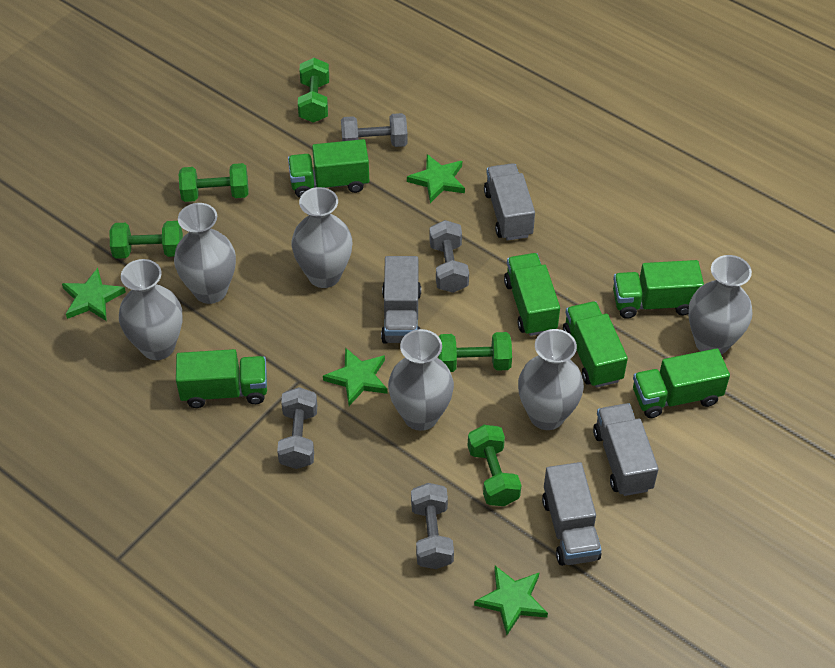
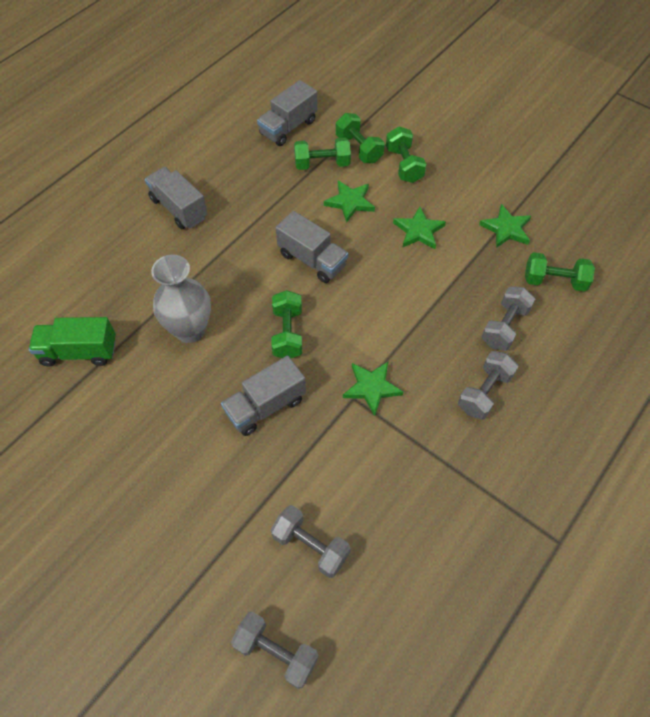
green truck: 6 -> 1
grey vase: 6 -> 1

